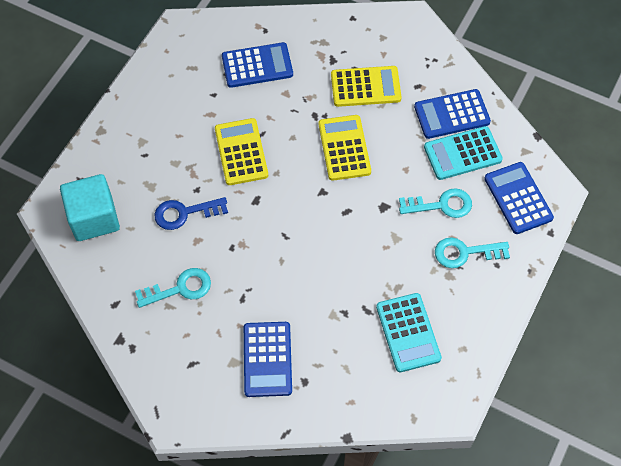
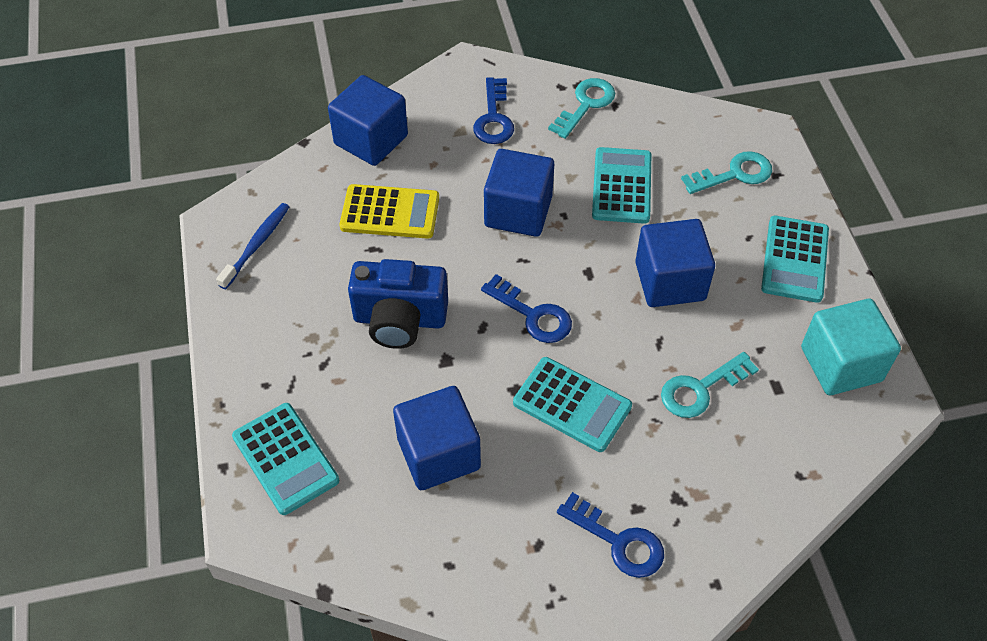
blue calculator: 4 -> 0
blue camera: 0 -> 1
blue cube: 0 -> 4
blue key: 1 -> 3
blue toothbrush: 0 -> 1
turquoise calculator: 2 -> 4
yellow calculator: 3 -> 1

